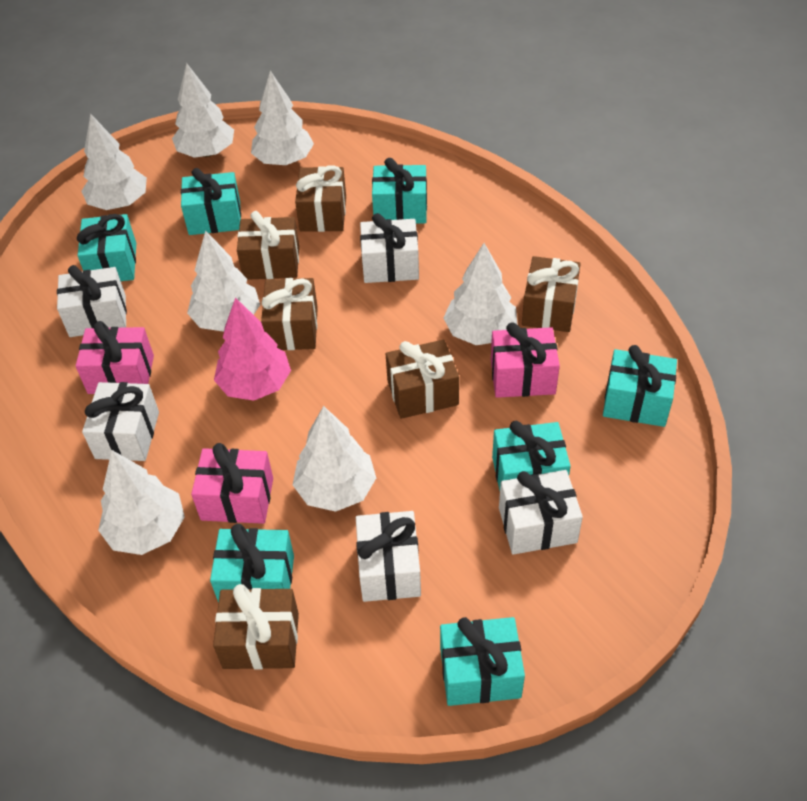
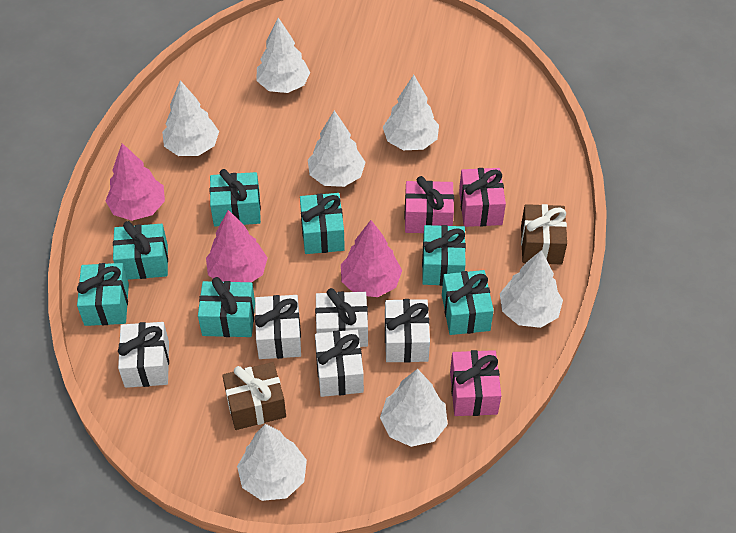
brown gift: 6 -> 2
pink tree: 1 -> 3

